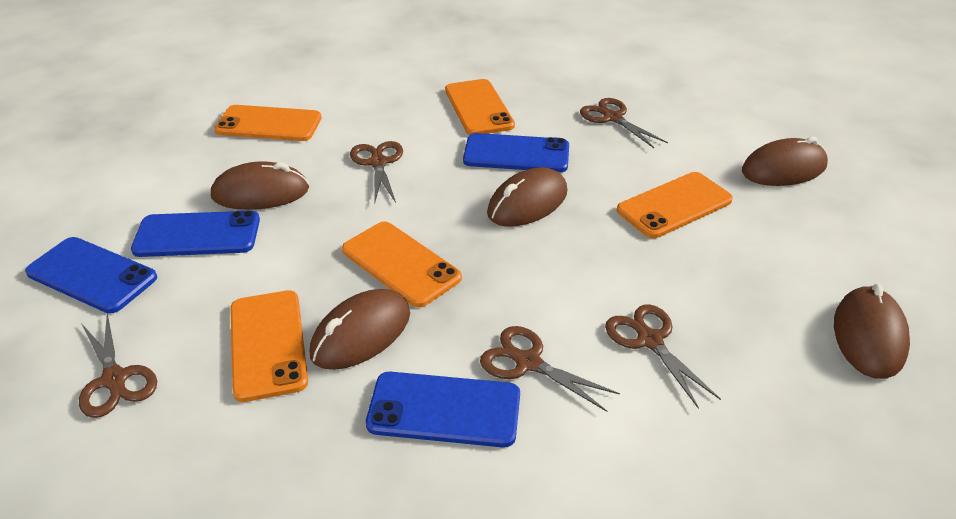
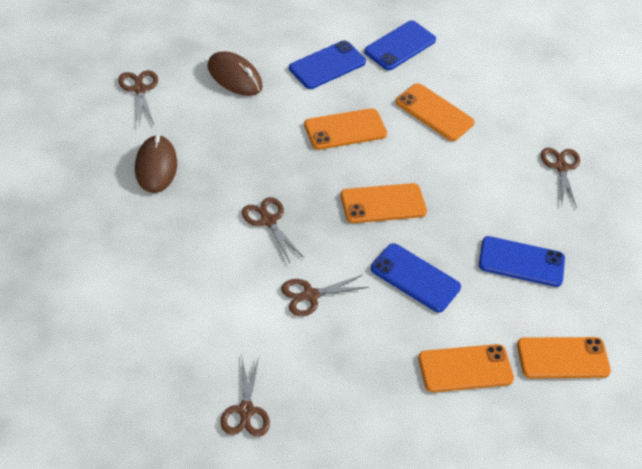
brown mouse: 5 -> 2

